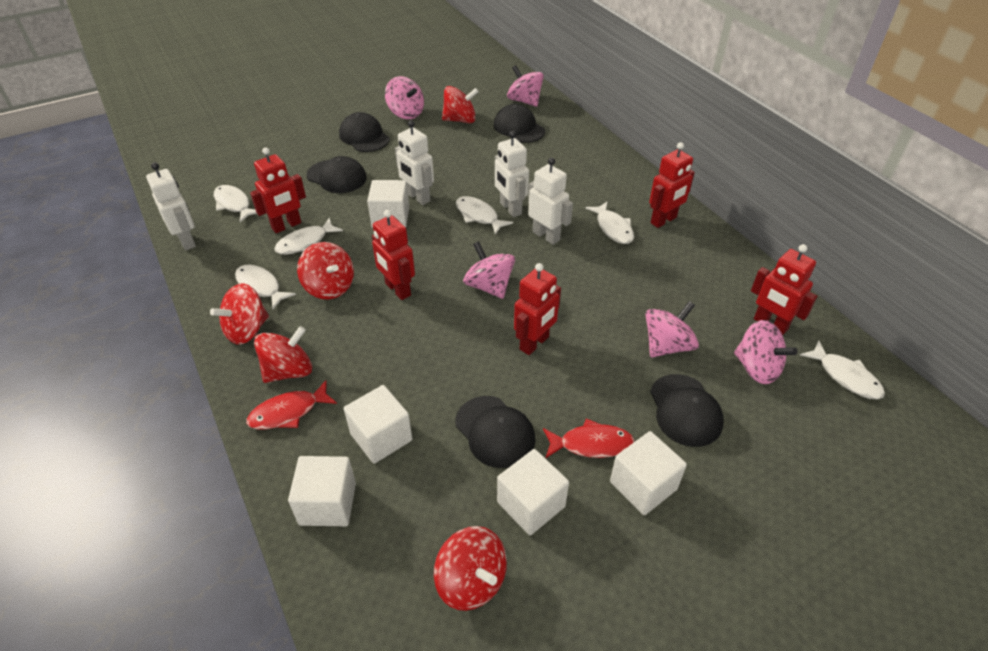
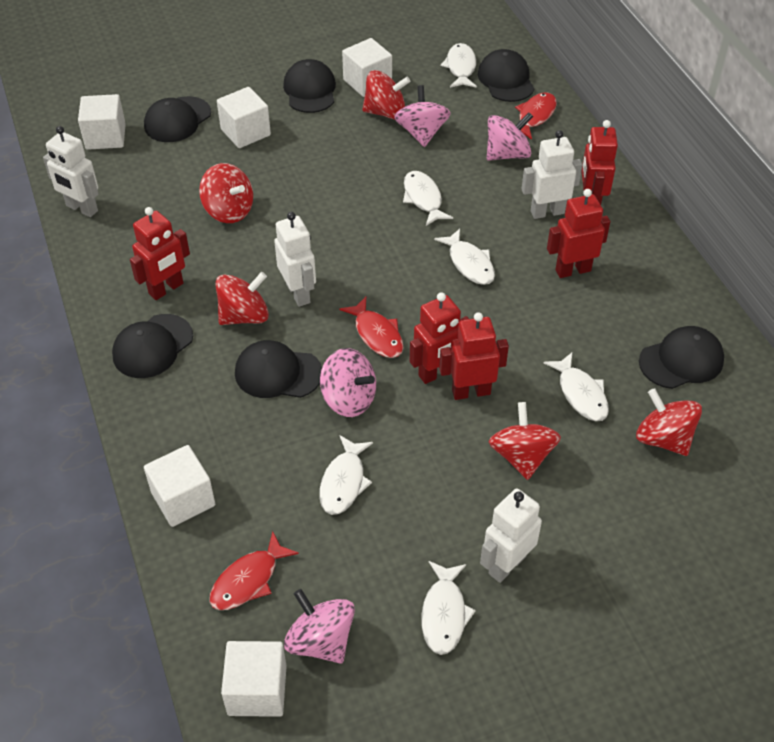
black cap: 5 -> 6
pink spinning top: 5 -> 4
red fish: 2 -> 3

